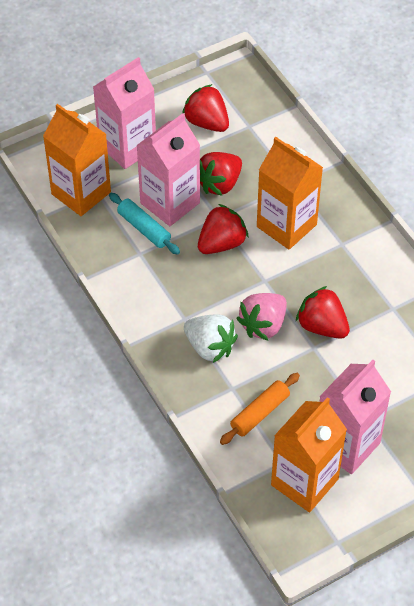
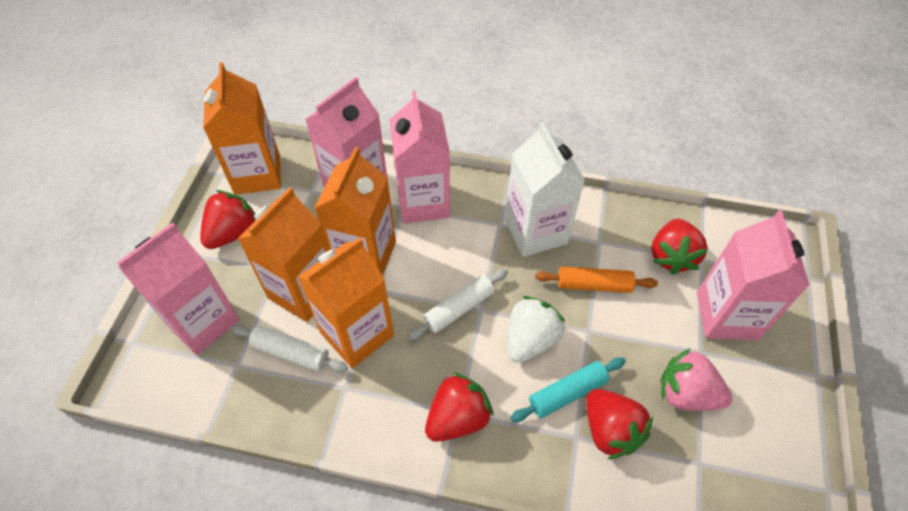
orange carton: 3 -> 4
pink carton: 3 -> 4
white carton: 0 -> 1
white rolling pin: 0 -> 2

